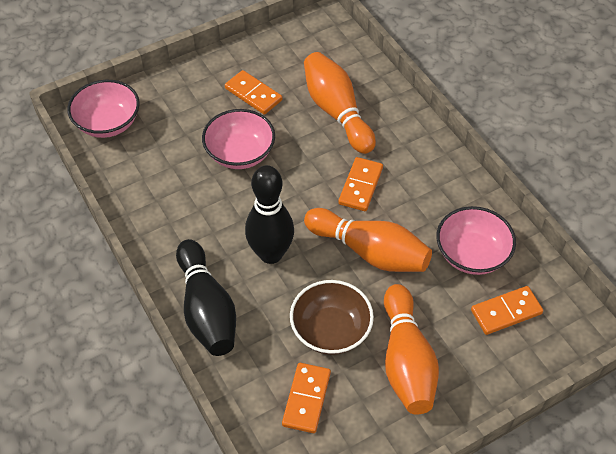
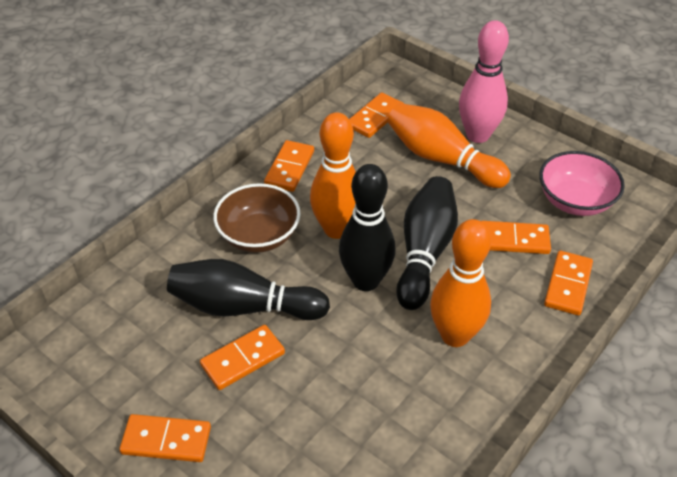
black bowling pin: 2 -> 3
orange domino: 4 -> 6
pink bowl: 3 -> 1
pink bowling pin: 0 -> 1

